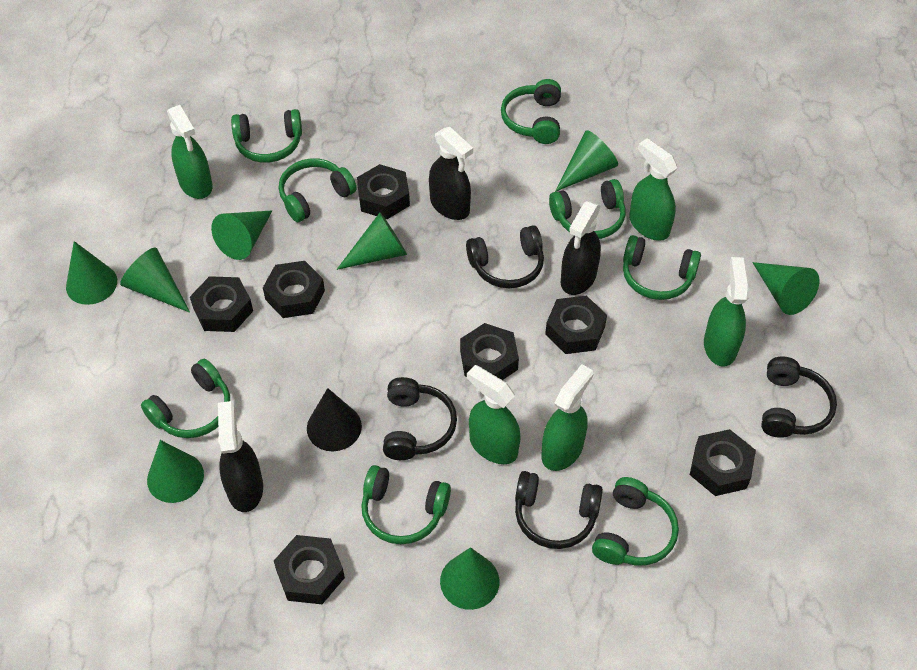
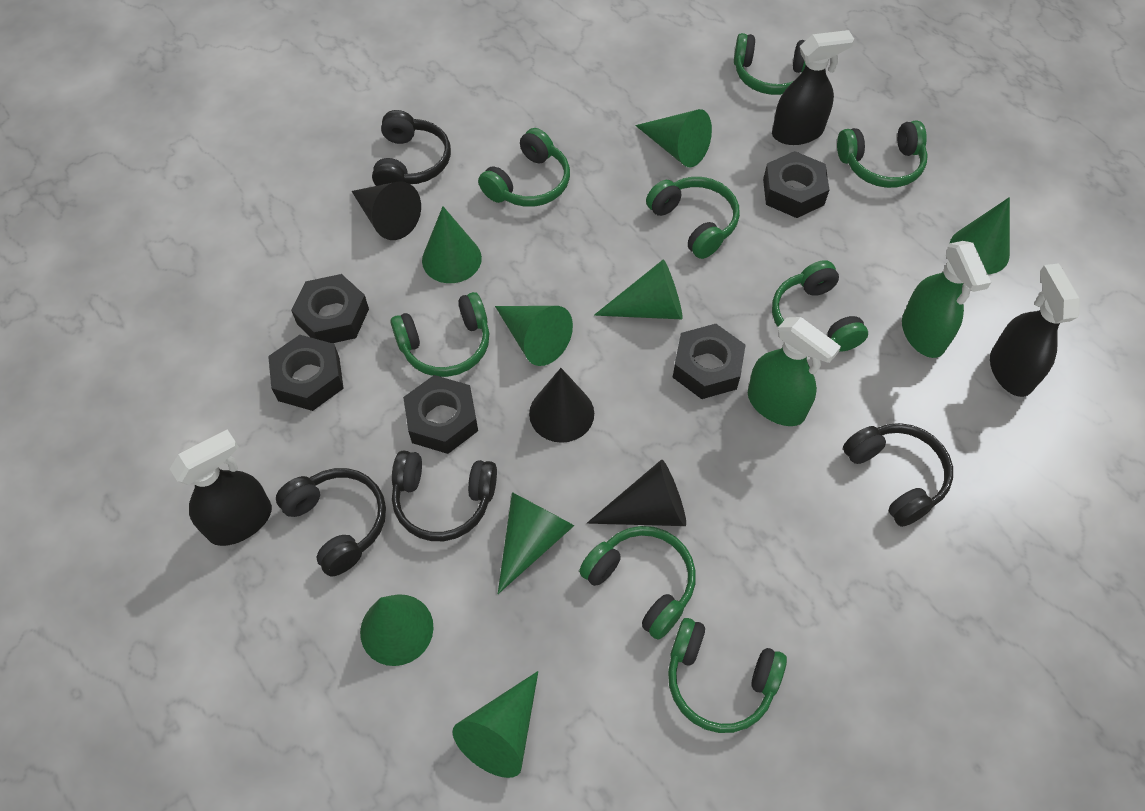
black cone: 1 -> 3
black nut: 7 -> 5
green spray bottle: 5 -> 2

